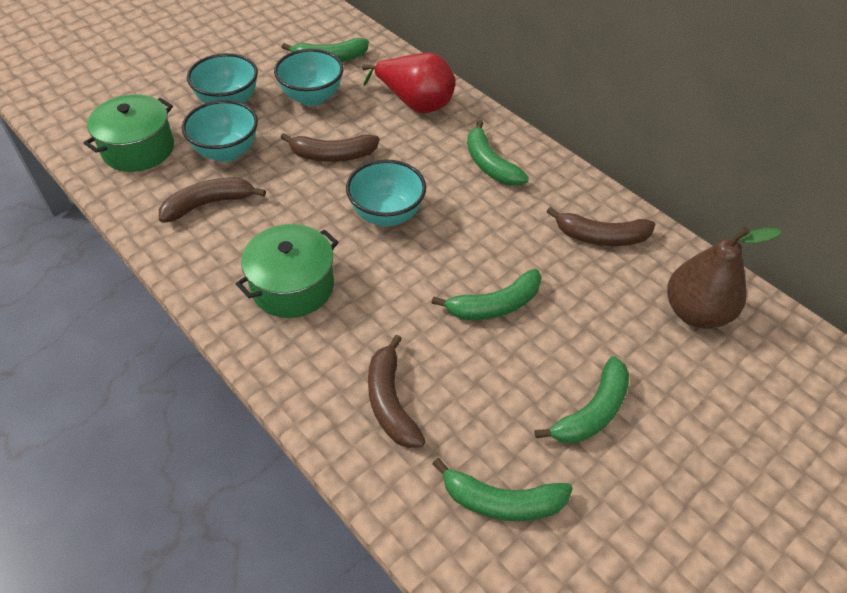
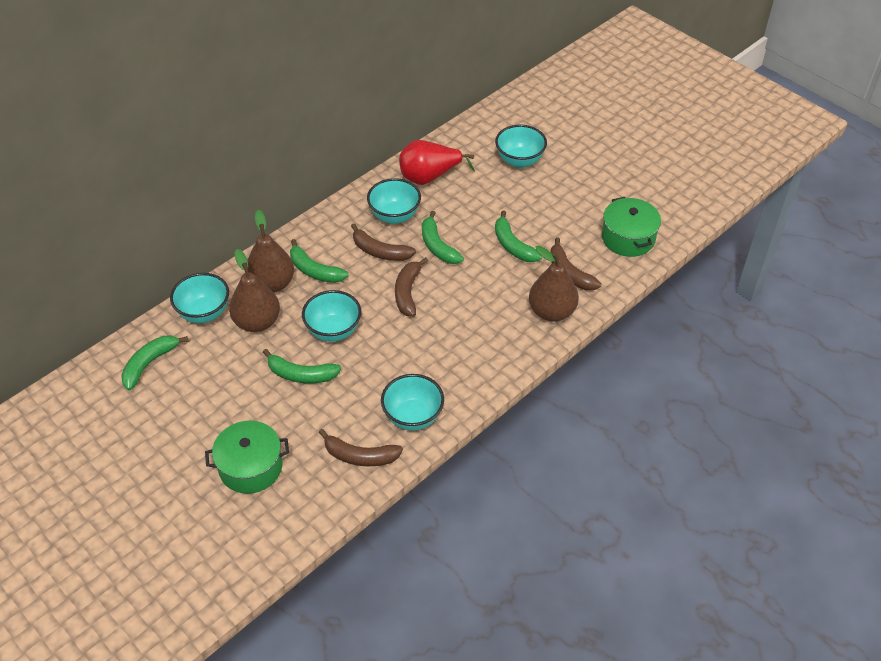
brown pear: 1 -> 3
turquoise bowl: 4 -> 5

